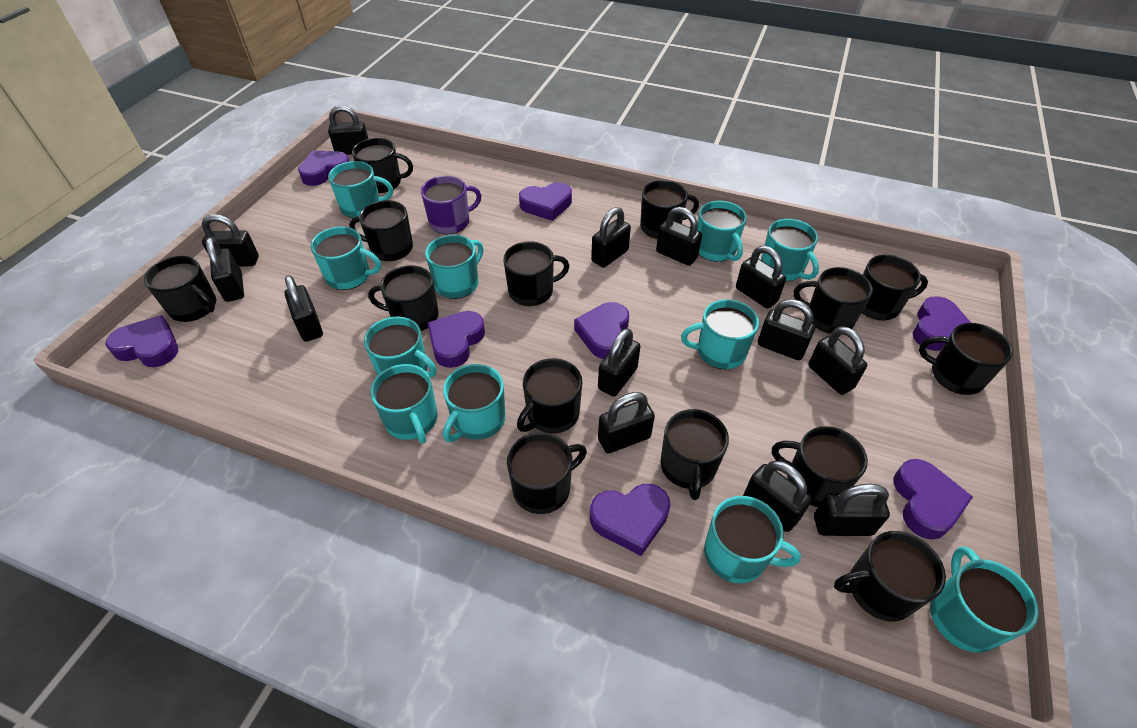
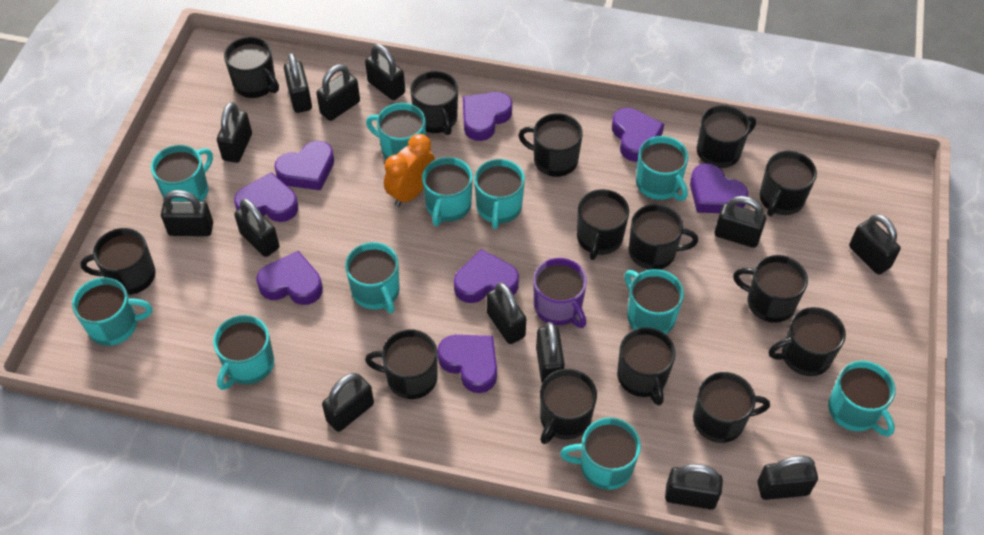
orange clock: 0 -> 1

